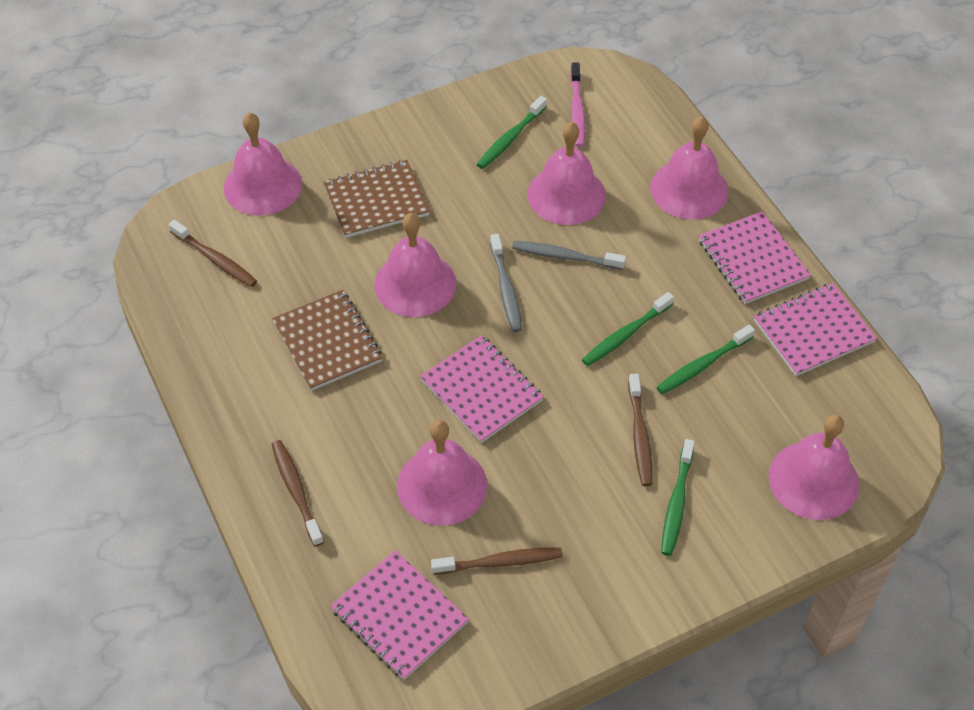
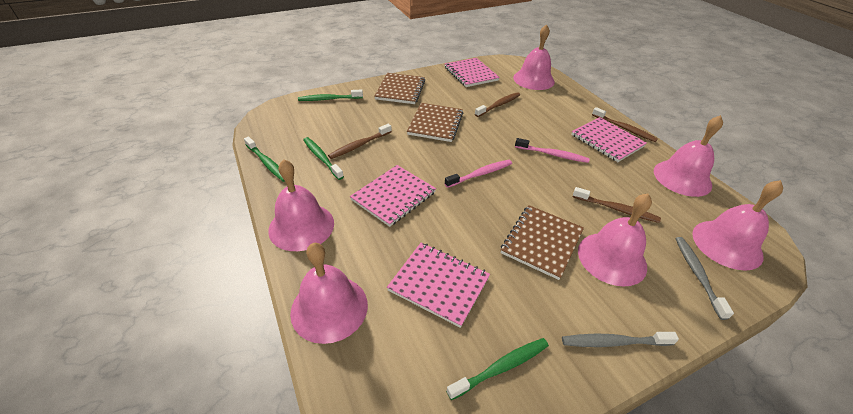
brown notebook: 2 -> 3
pink toothbrush: 1 -> 2

